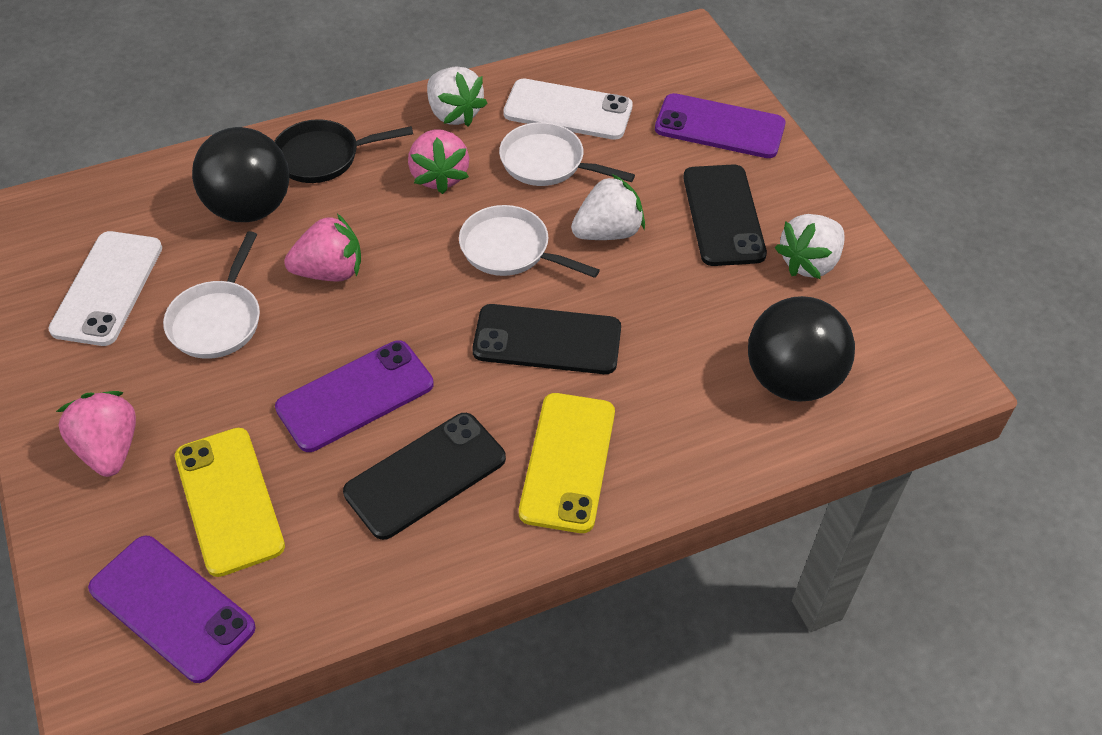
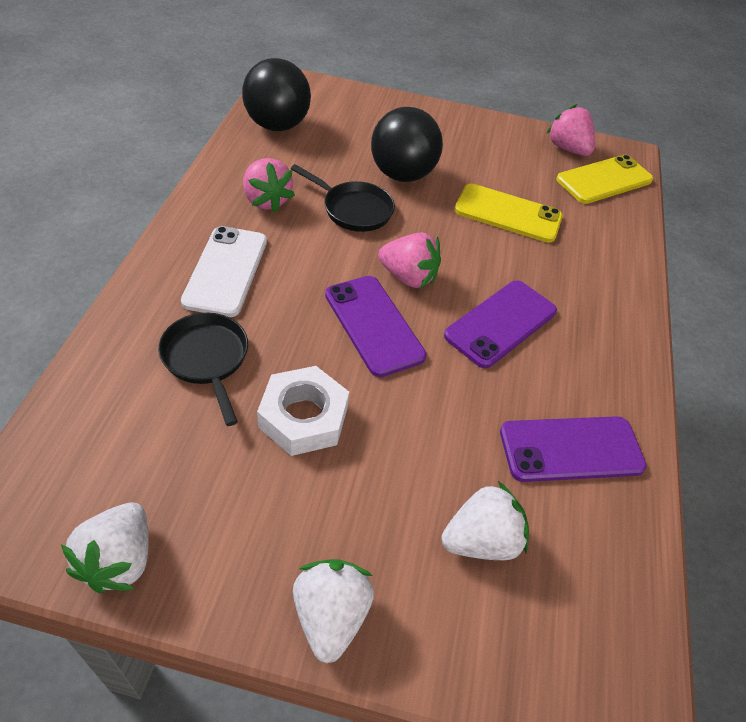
black pan: 1 -> 2
black phone: 3 -> 0
white nut: 0 -> 1
white pan: 3 -> 0
white phone: 2 -> 1

